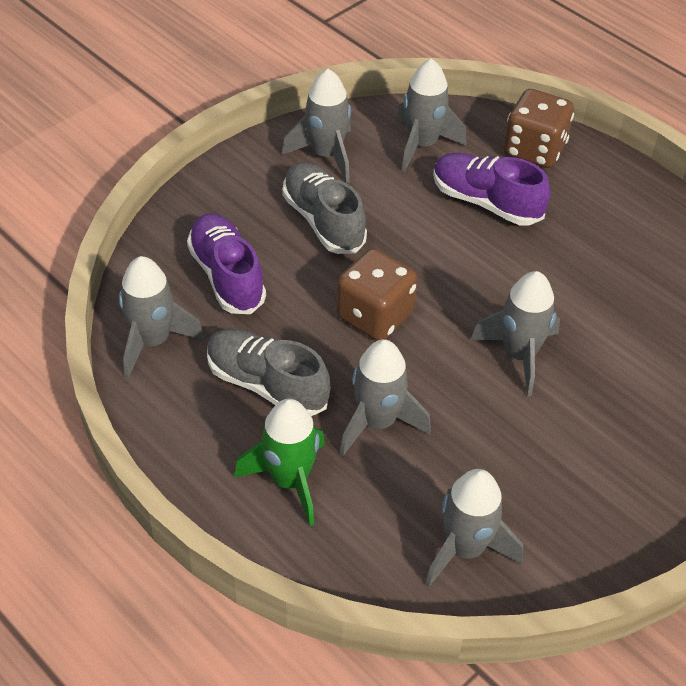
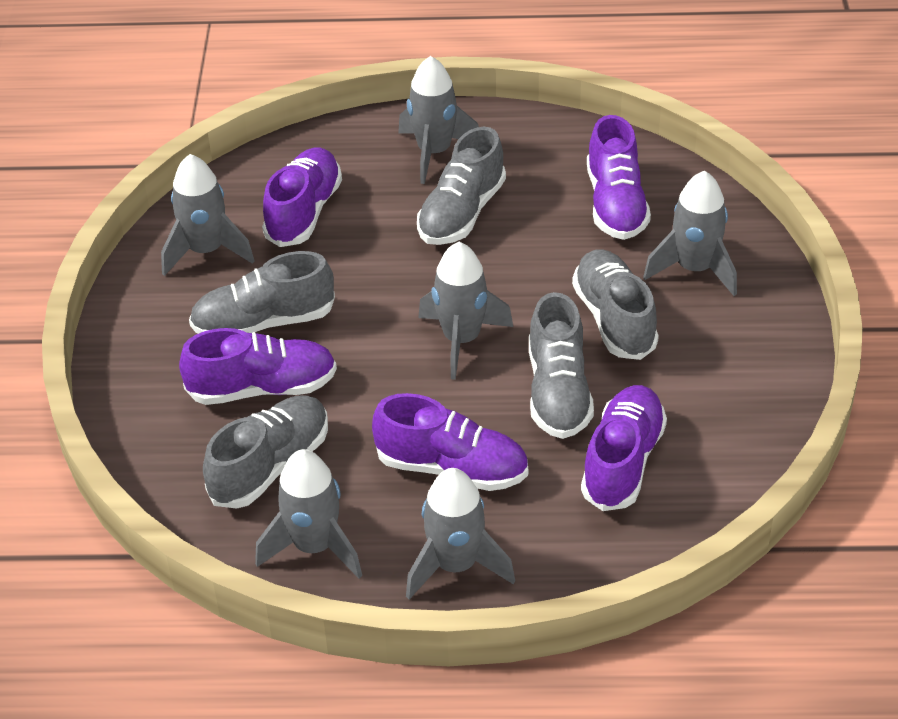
brown dice: 2 -> 0
green rocket: 1 -> 0
grey shoe: 2 -> 5
purple shoe: 2 -> 5

